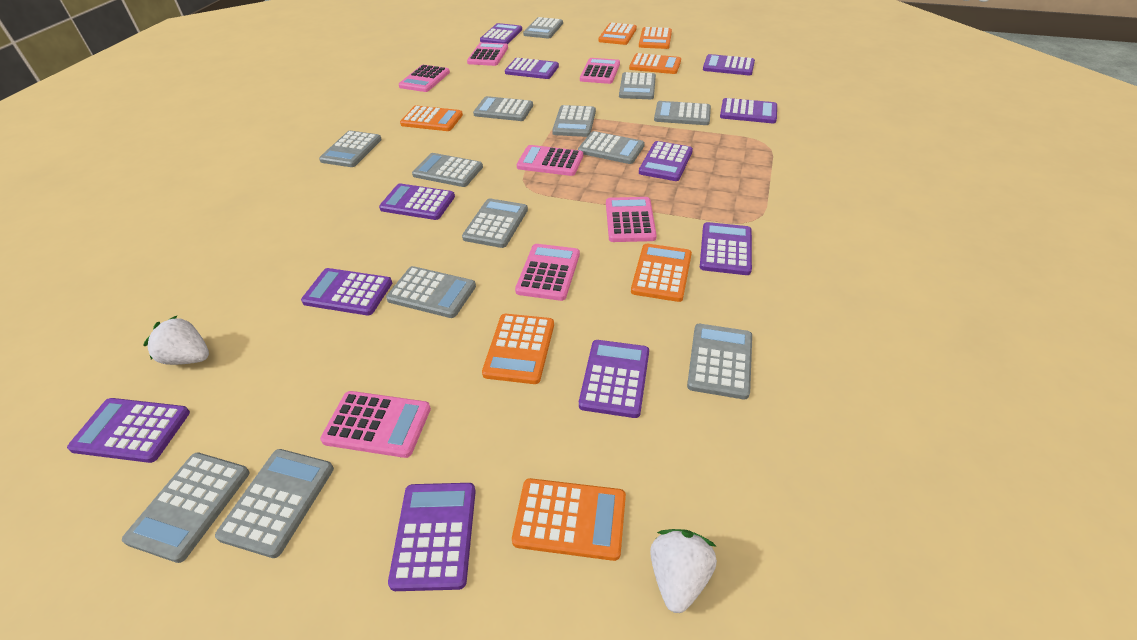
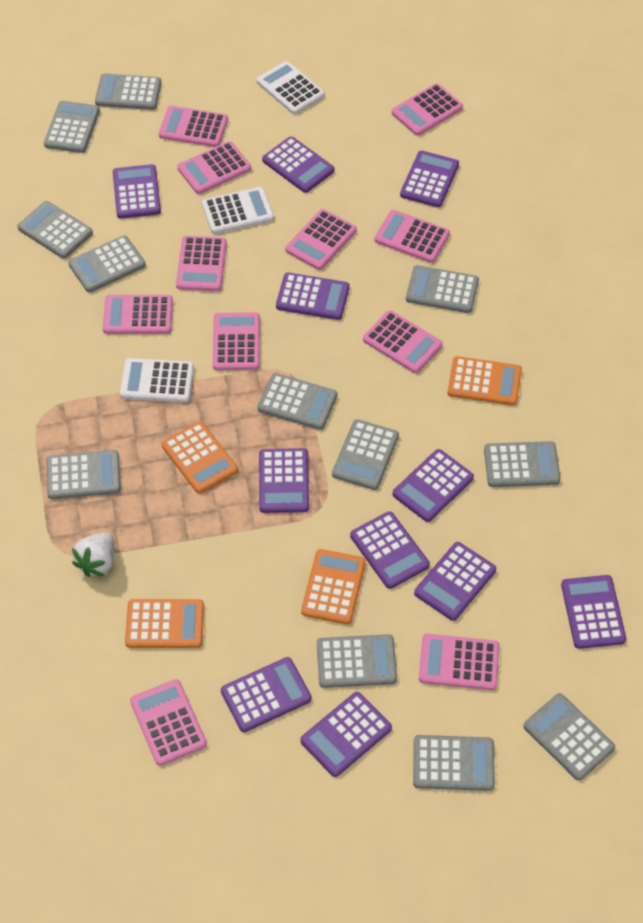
grey calculator: 13 -> 12
orange calculator: 7 -> 4
pink calculator: 7 -> 11
white calculator: 0 -> 3
white strawberry: 2 -> 1

